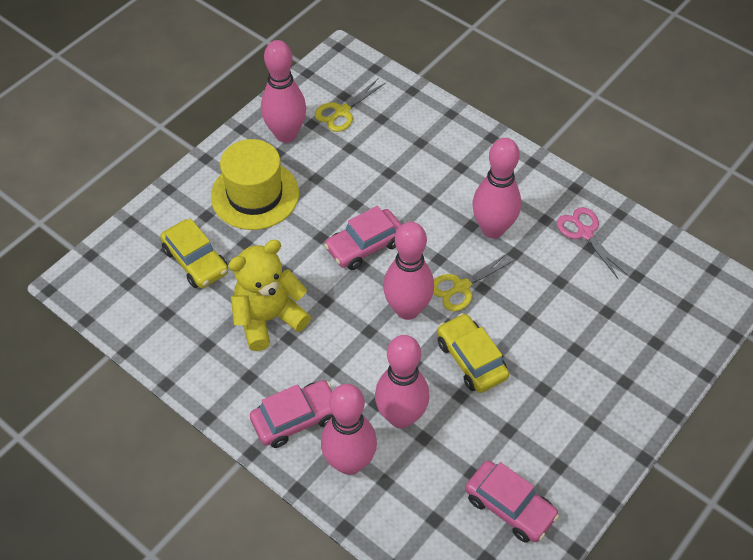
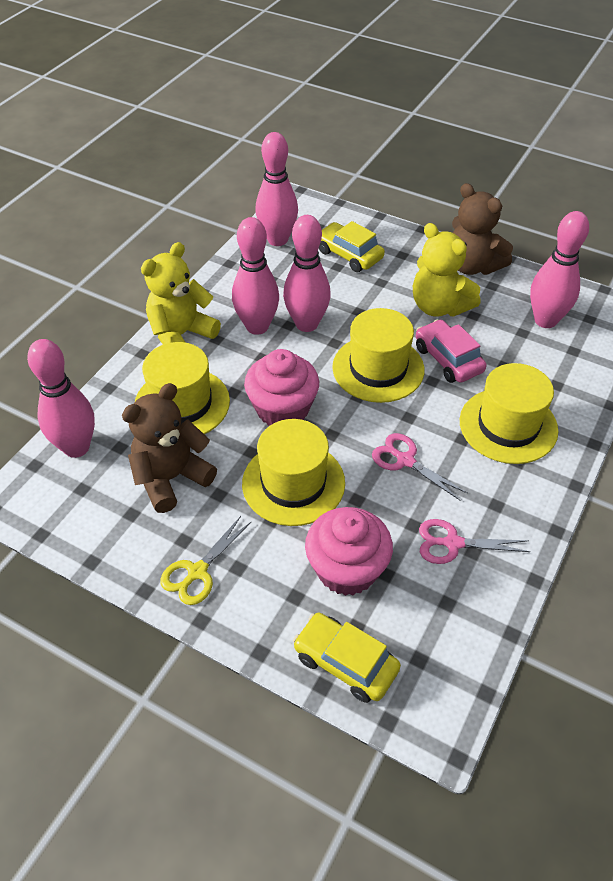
brown teddy bear: 0 -> 2
pink car: 3 -> 1
pink cupcake: 0 -> 2
pink scissors: 1 -> 2
yellow hat: 1 -> 4
yellow scissors: 2 -> 1
yellow teddy bear: 1 -> 2

